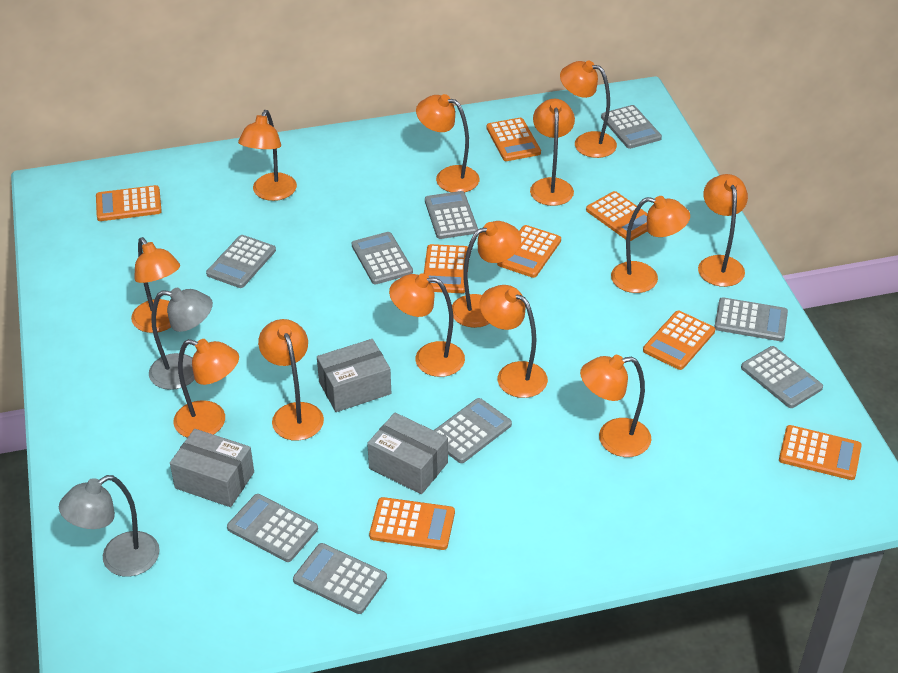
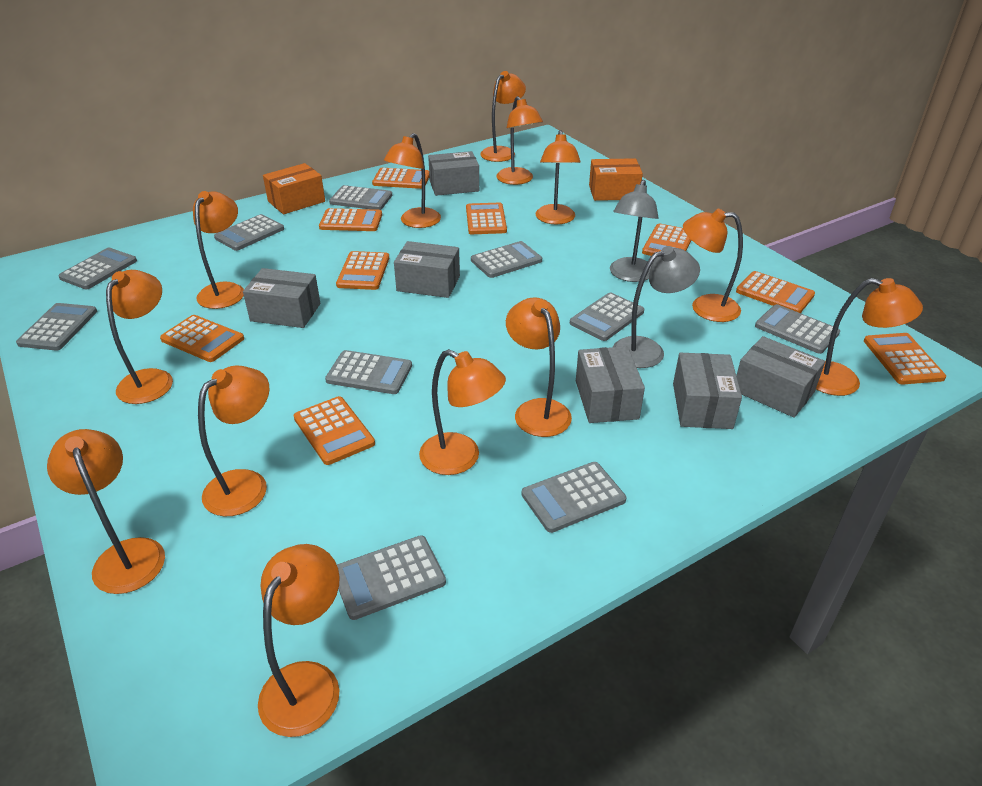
grey box: 3 -> 6
grey calculator: 9 -> 10
orange box: 0 -> 2
orange calculator: 8 -> 9

